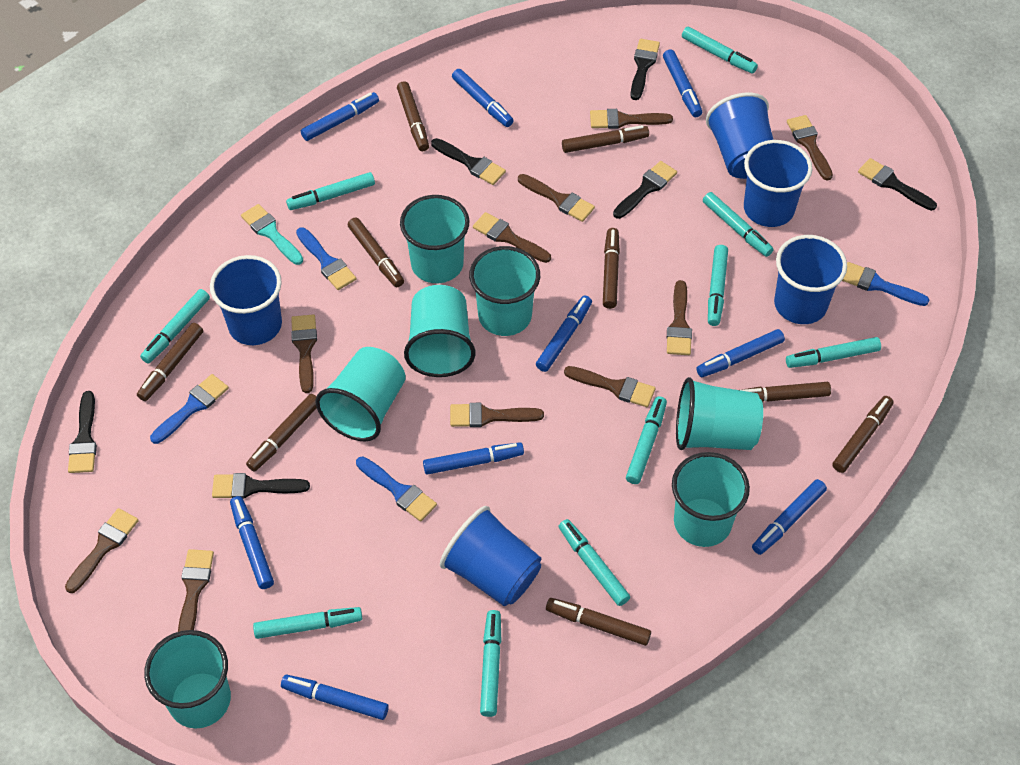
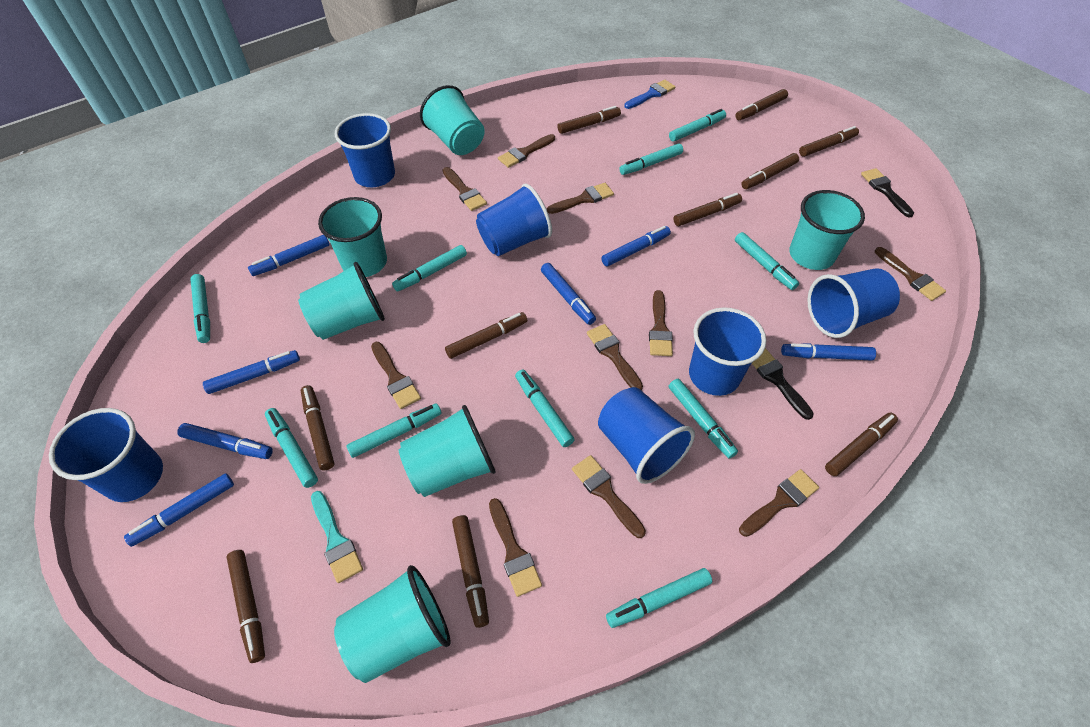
black brush: 6 -> 2
blue brush: 4 -> 1
blue cup: 5 -> 6
blue marker: 9 -> 7
brown marker: 9 -> 10
turquoise cup: 7 -> 6

